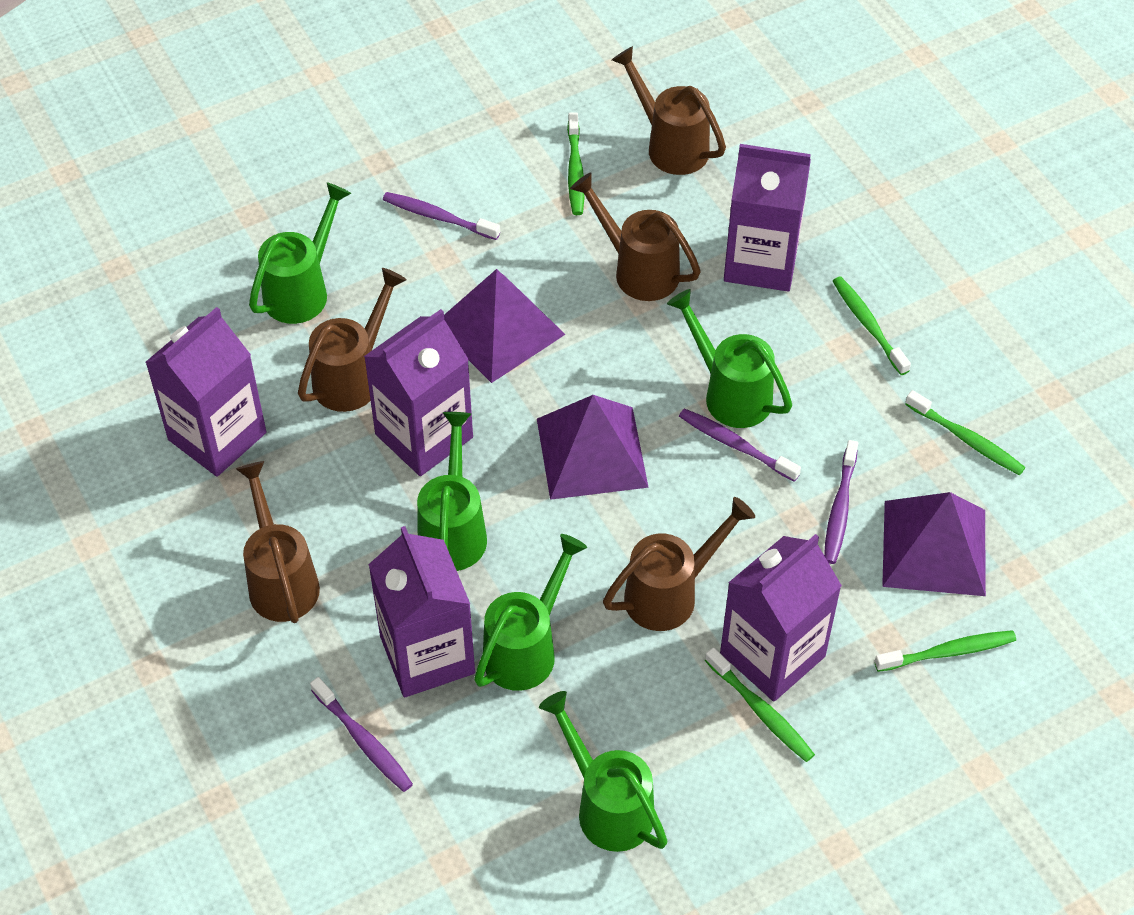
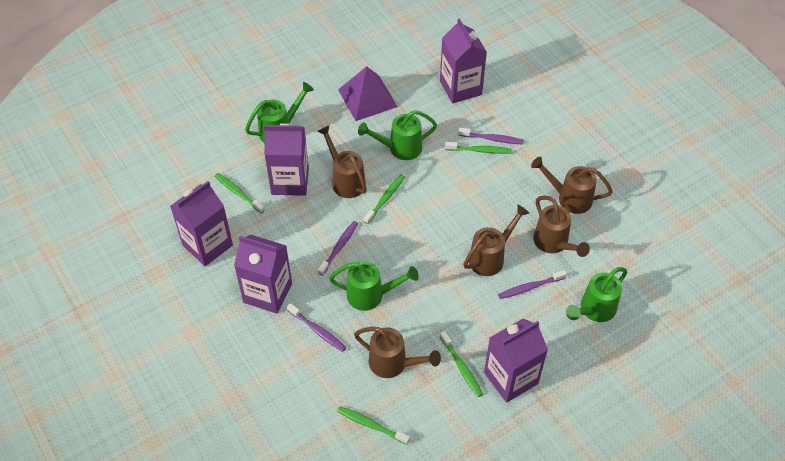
green watering can: 5 -> 4
purple pyramid: 3 -> 1

